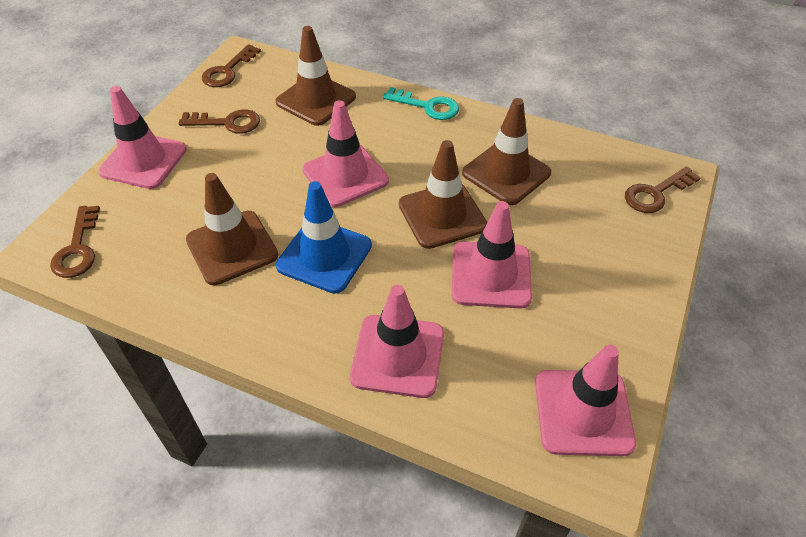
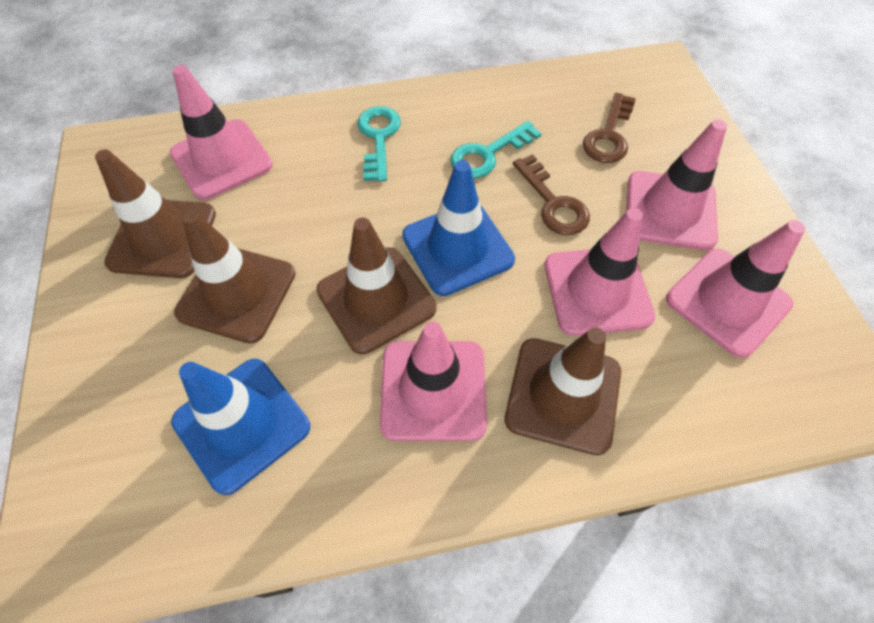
blue traffic cone: 1 -> 2
brown key: 4 -> 2
turquoise key: 1 -> 2

